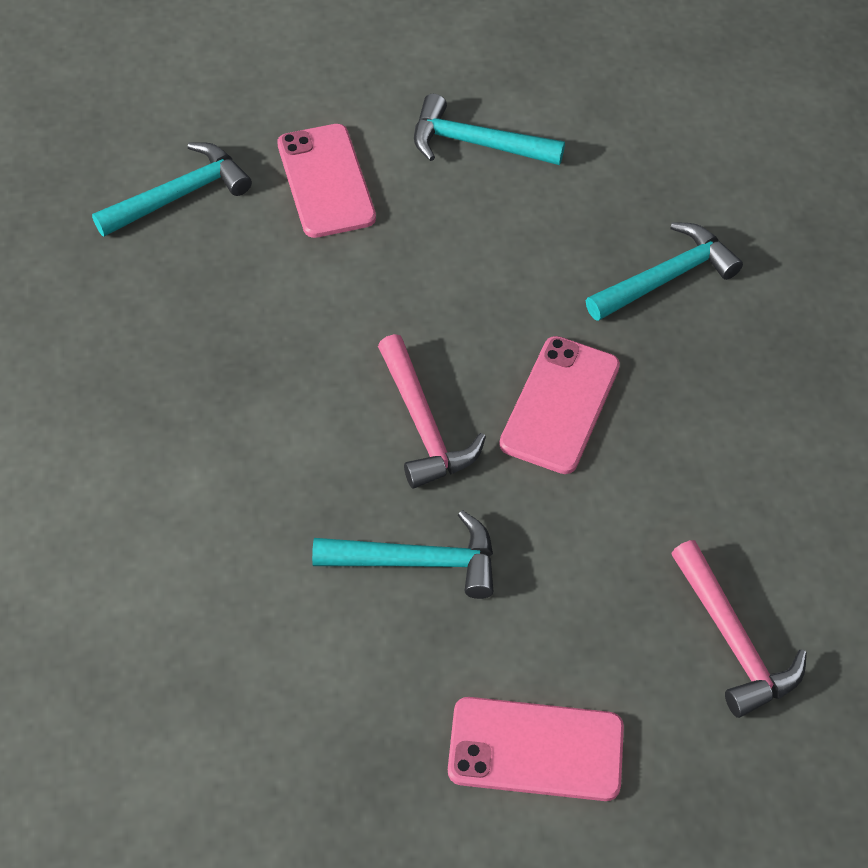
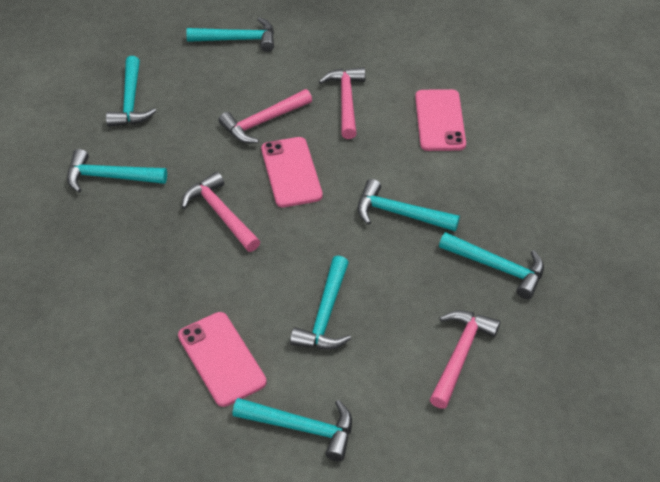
pink hammer: 2 -> 4
turquoise hammer: 4 -> 7

